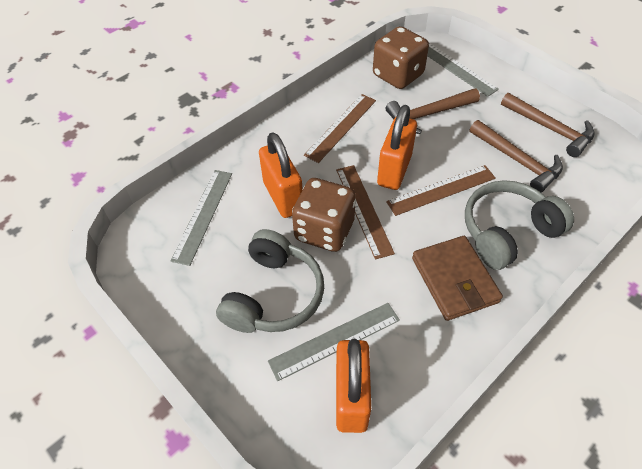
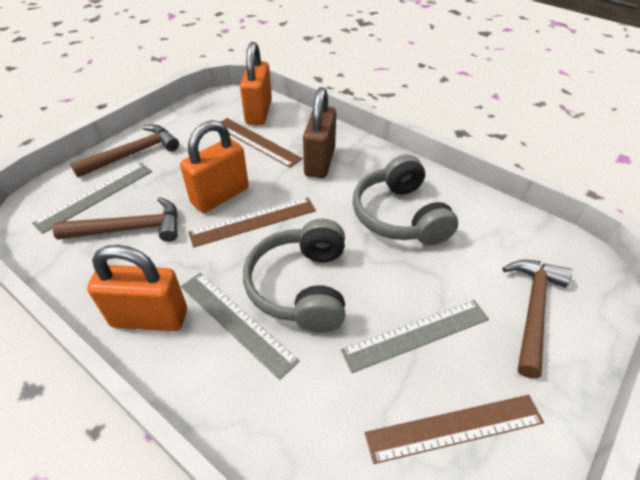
brown dice: 2 -> 0
brown padlock: 0 -> 1
brown wallet: 1 -> 0

